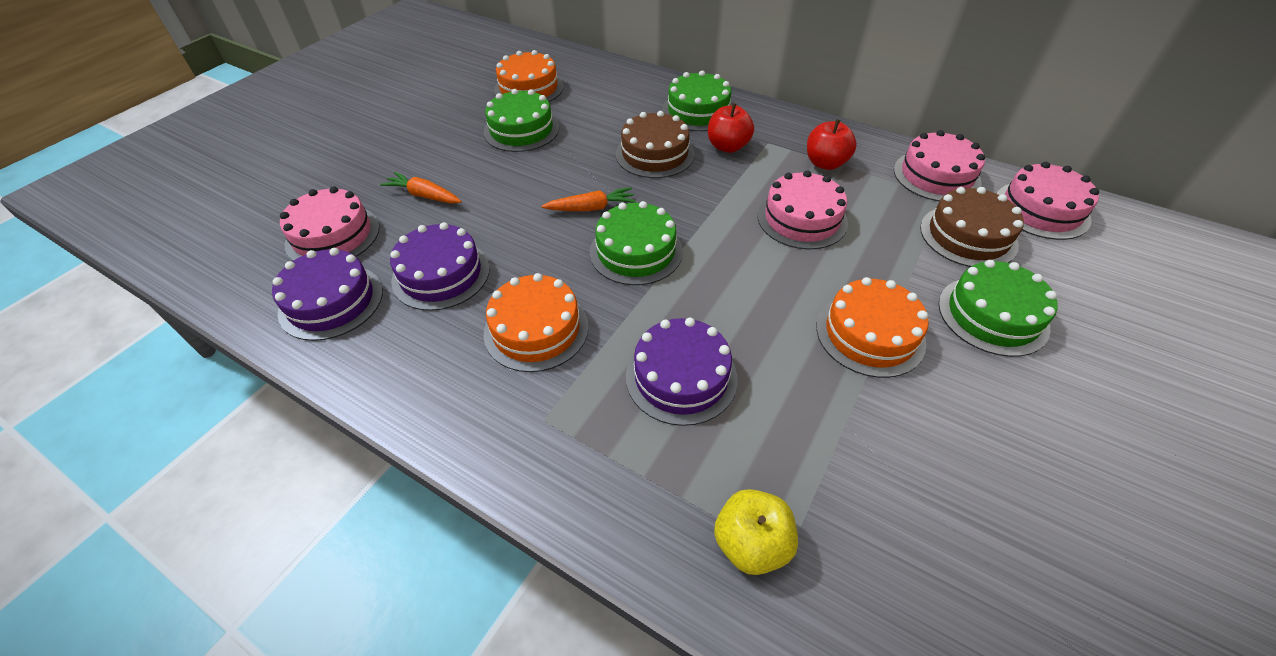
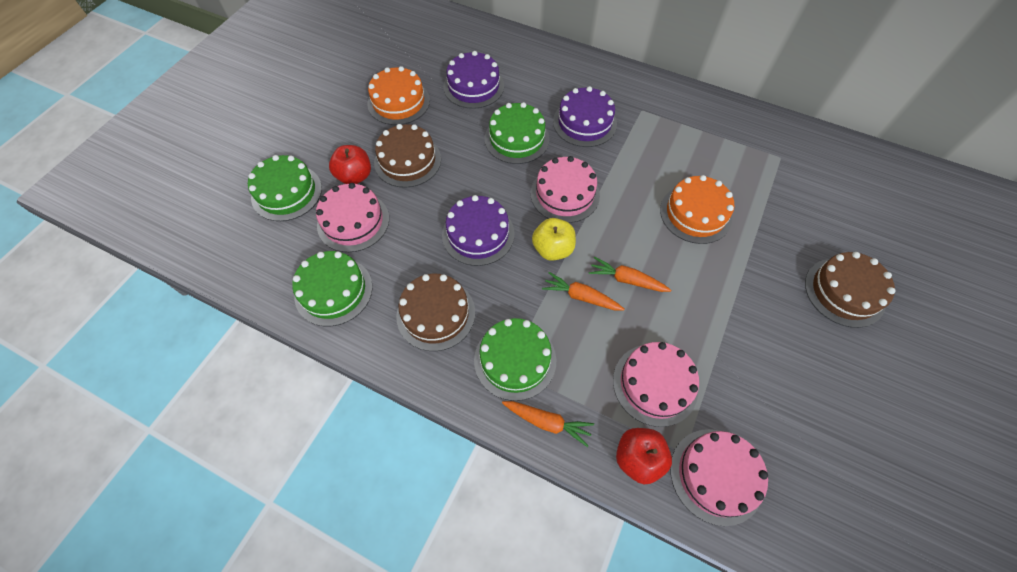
brown cake: 2 -> 3
orange cake: 3 -> 2
orange carrot: 2 -> 3

